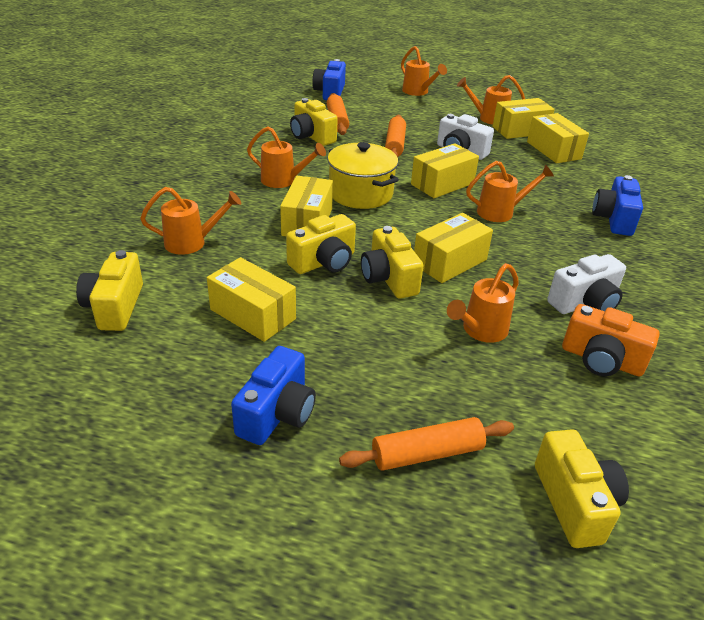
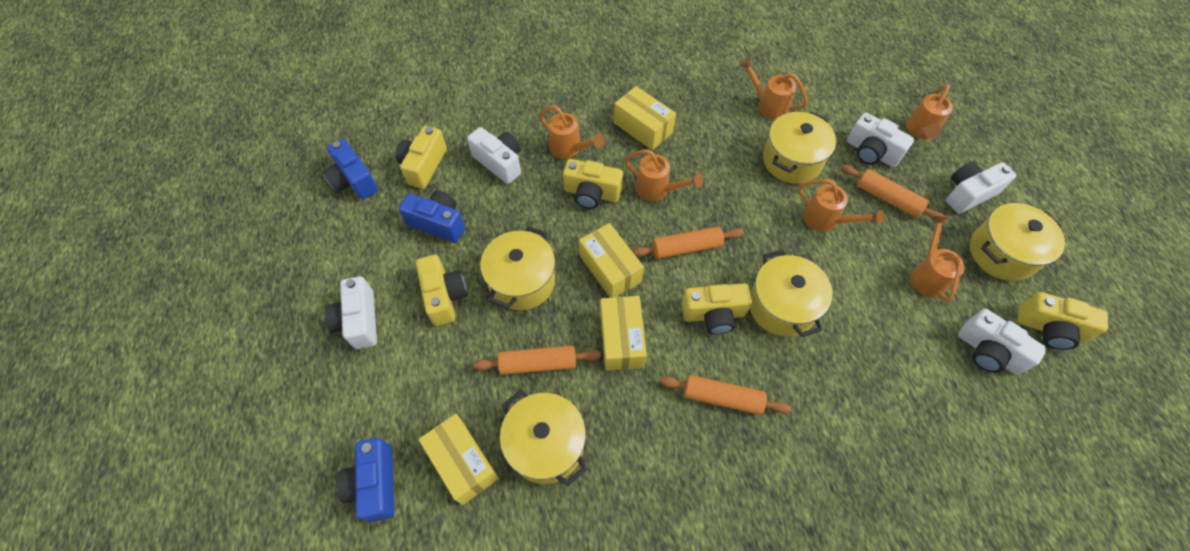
orange camera: 1 -> 0
orange rolling pin: 3 -> 4
white camera: 2 -> 5
yellow box: 6 -> 4
yellow pot: 1 -> 5

